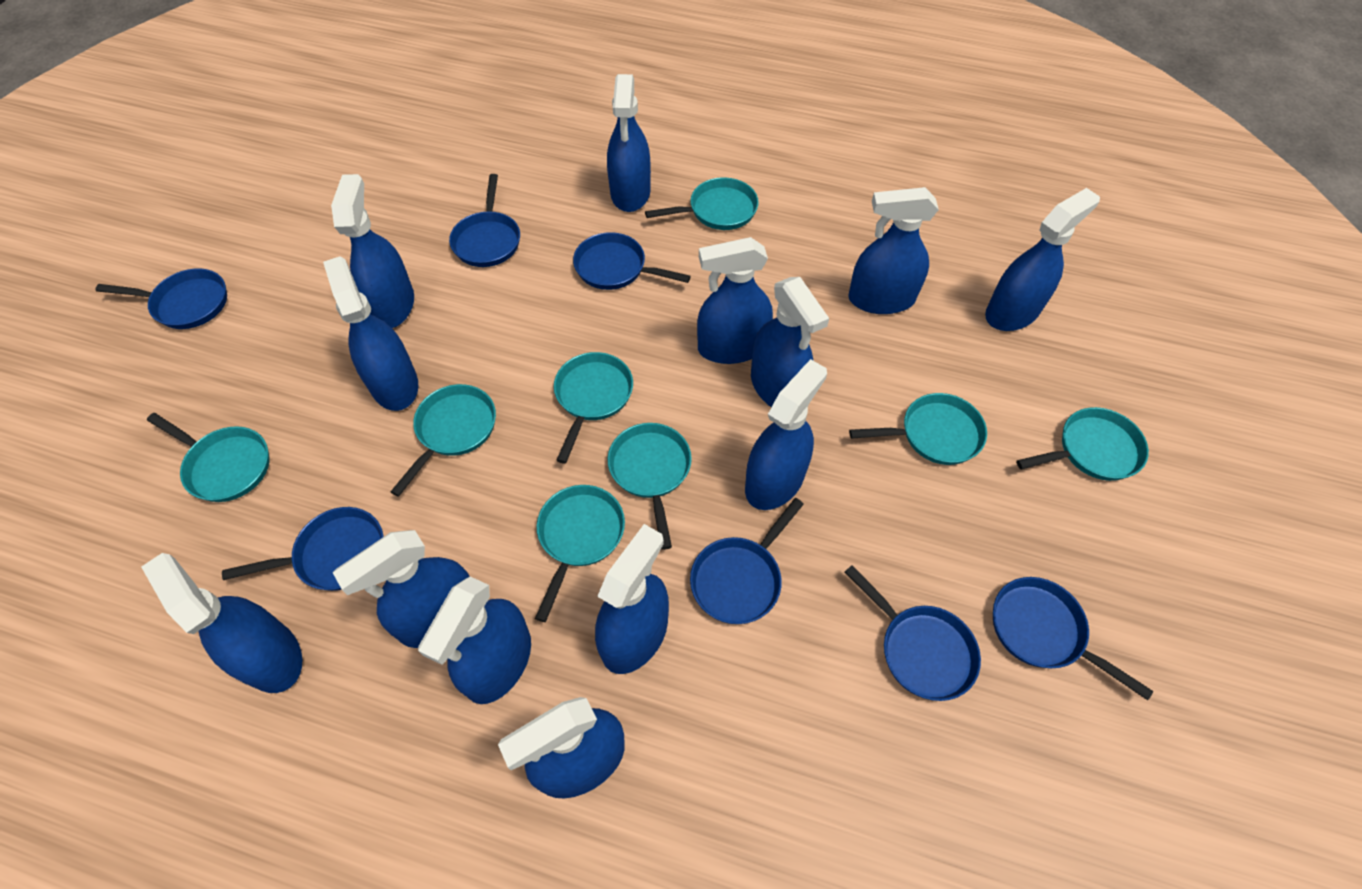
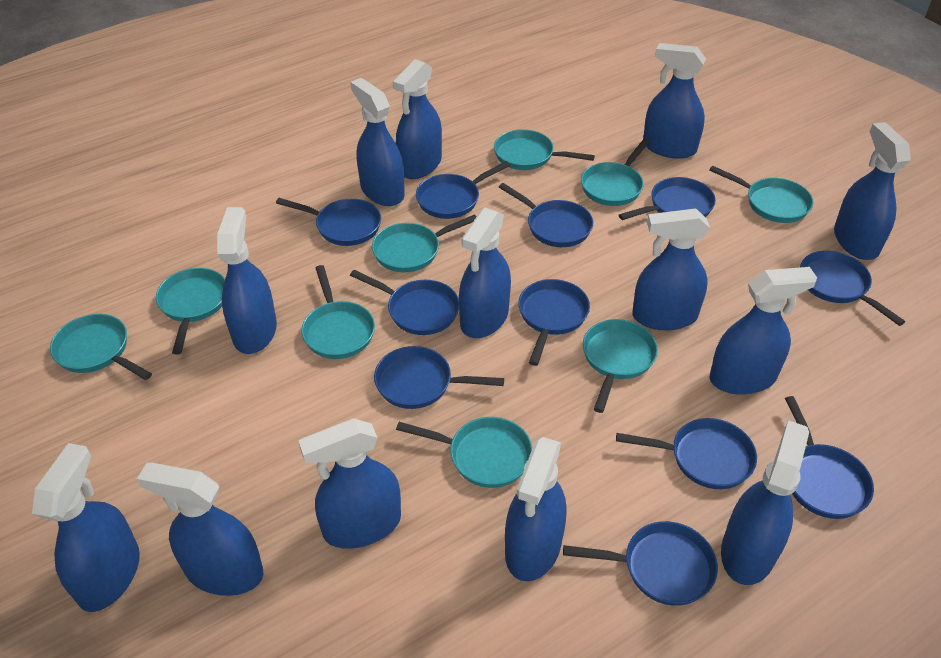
blue pan: 7 -> 11
turquoise pan: 8 -> 9

